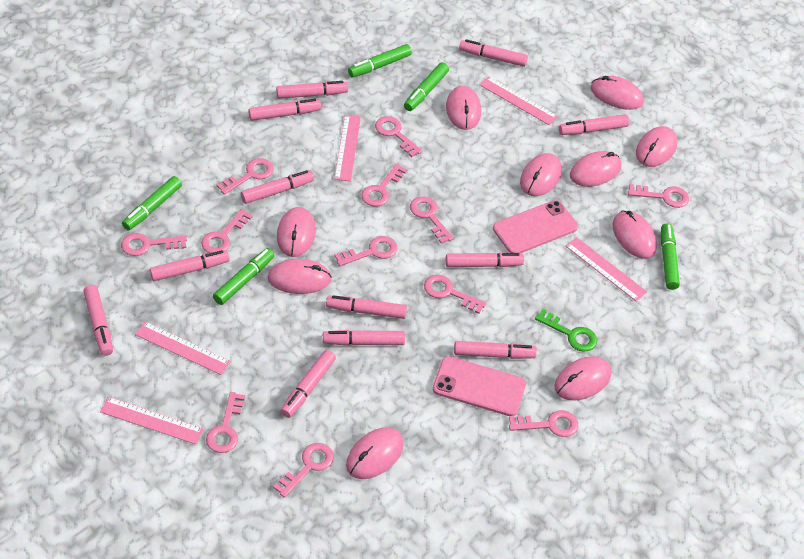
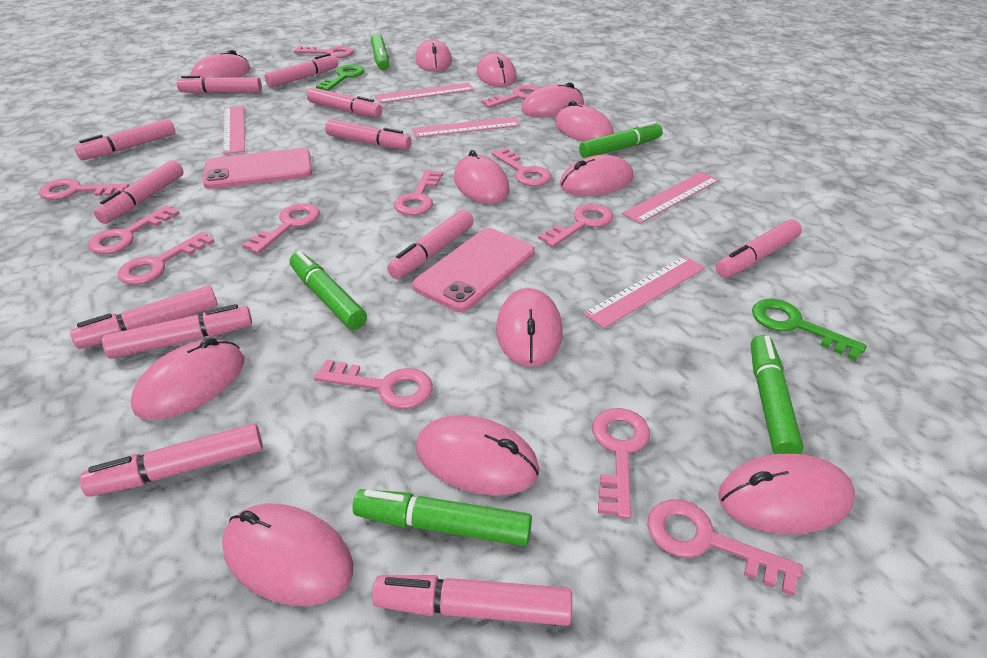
green key: 1 -> 2
pink mouse: 10 -> 12

